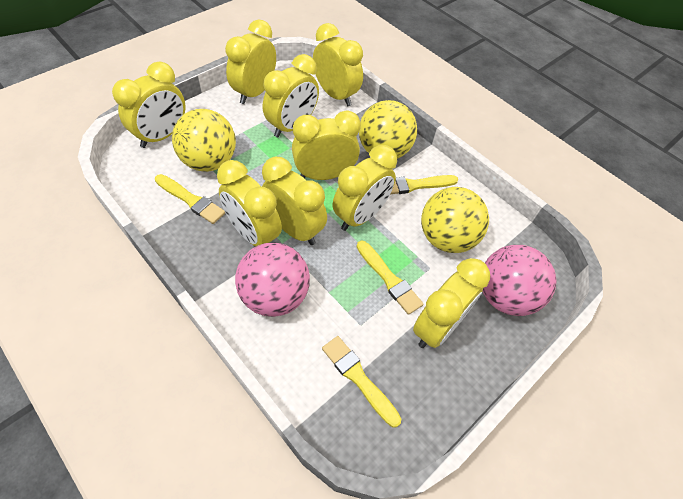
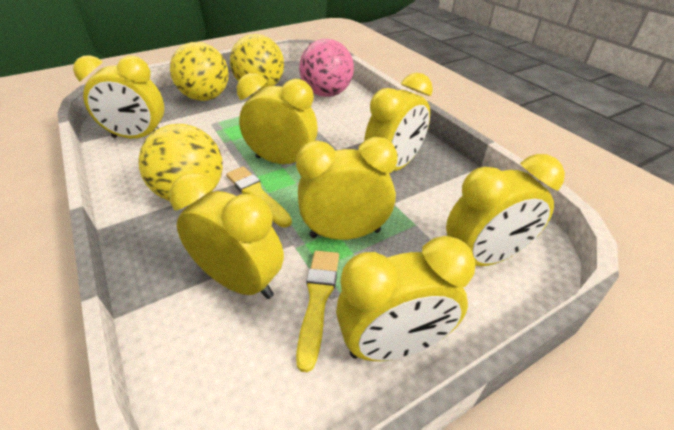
pink ball: 2 -> 1
yellow brush: 4 -> 2
yellow clock: 9 -> 7

